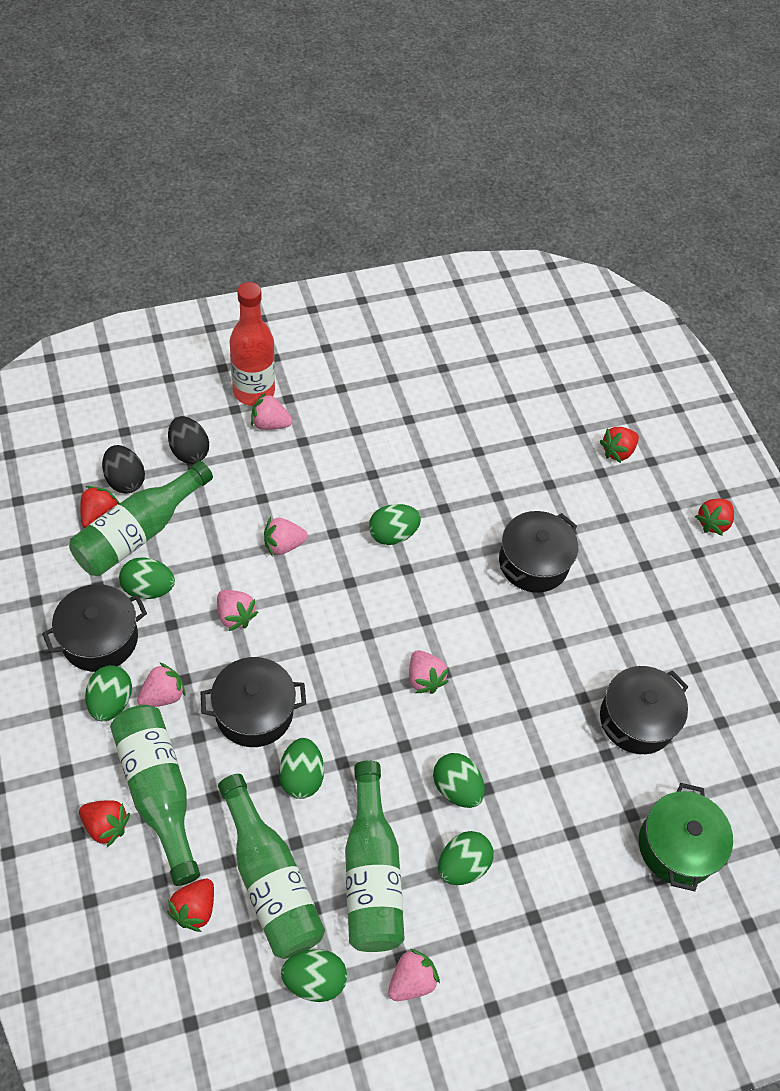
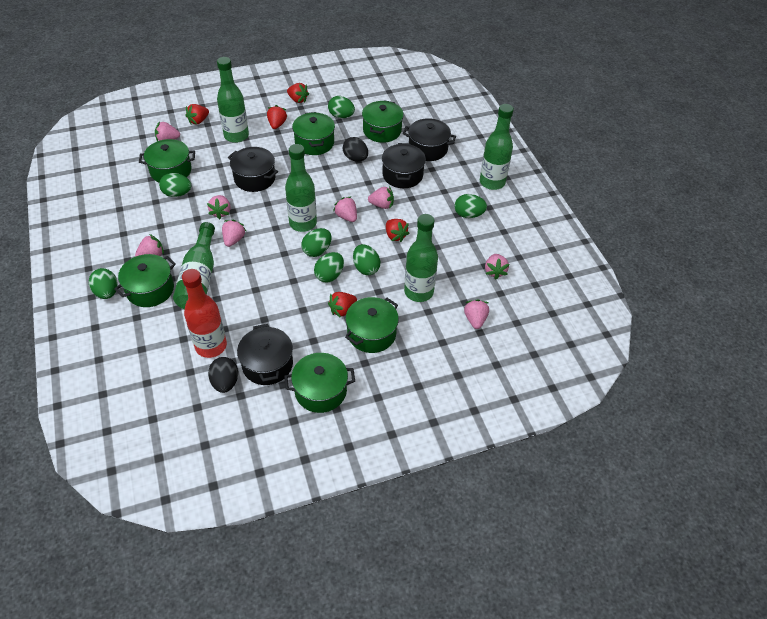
green bottle: 4 -> 5
green pot: 1 -> 6
pink strawberry: 6 -> 8

